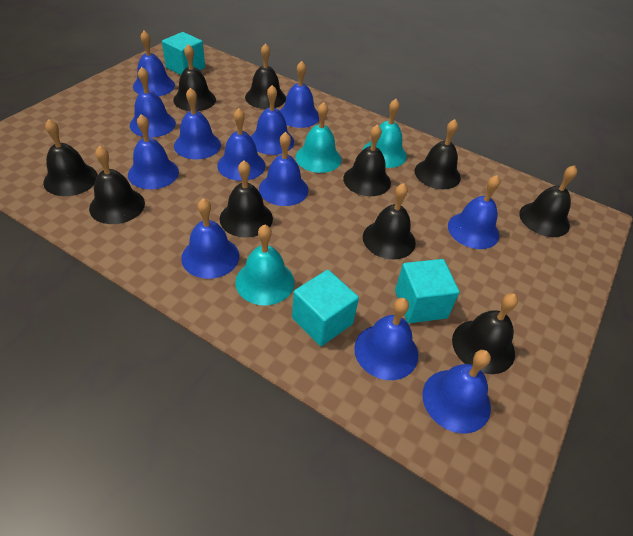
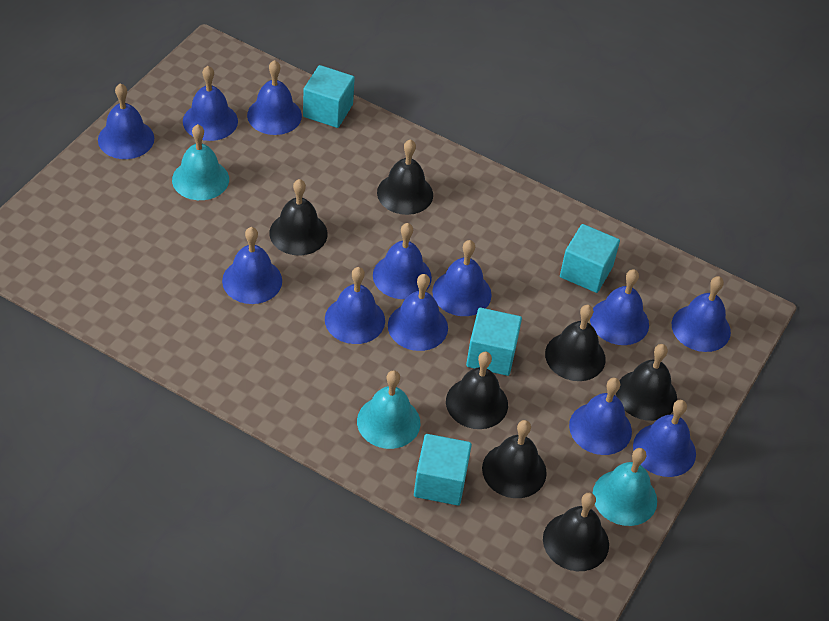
black bell: 10 -> 7
turquoise cube: 3 -> 4

